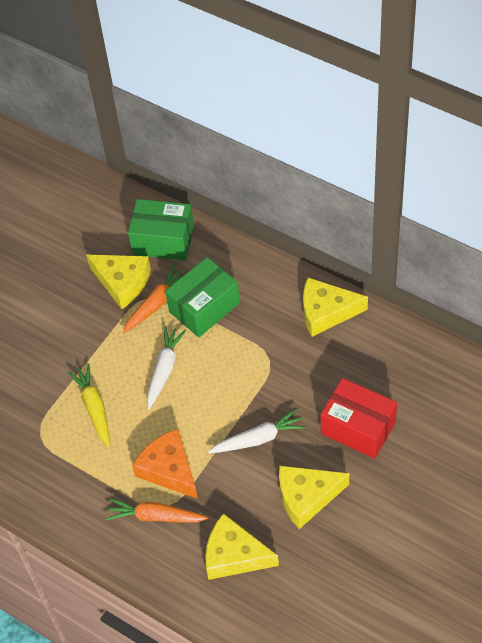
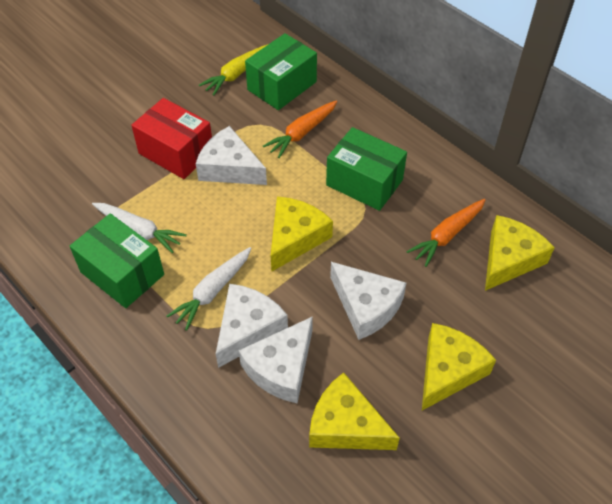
green box: 2 -> 3
orange cheese: 1 -> 0
white cheese: 0 -> 4

